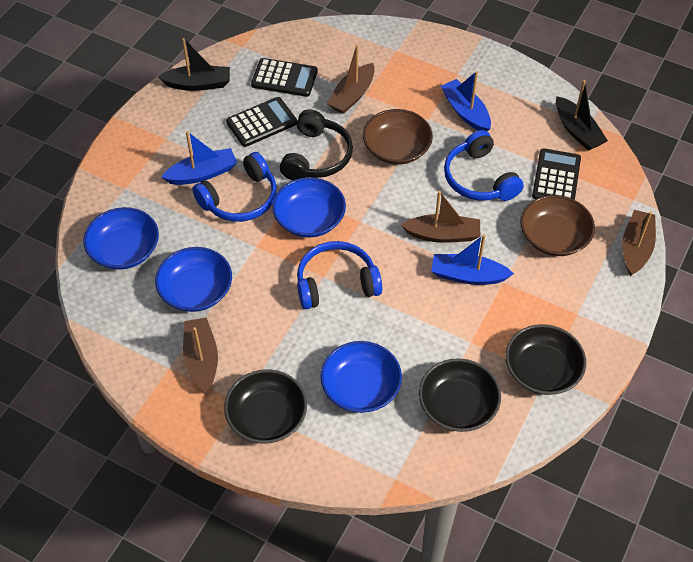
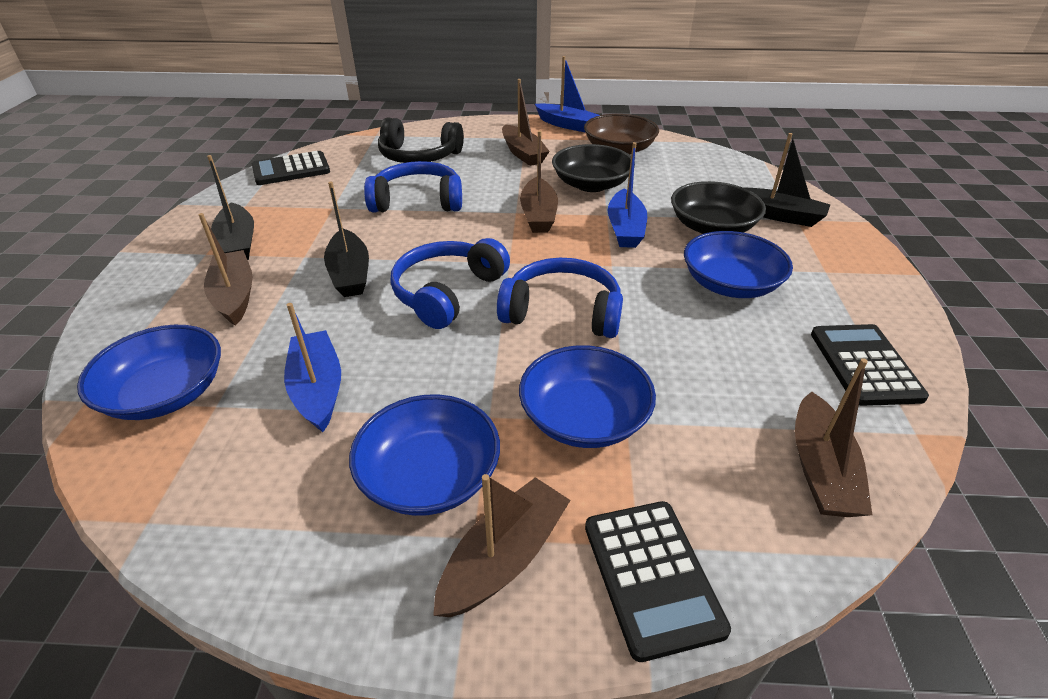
black boat: 2 -> 3
black bowl: 3 -> 2
brown boat: 4 -> 5
brown bowl: 2 -> 1

